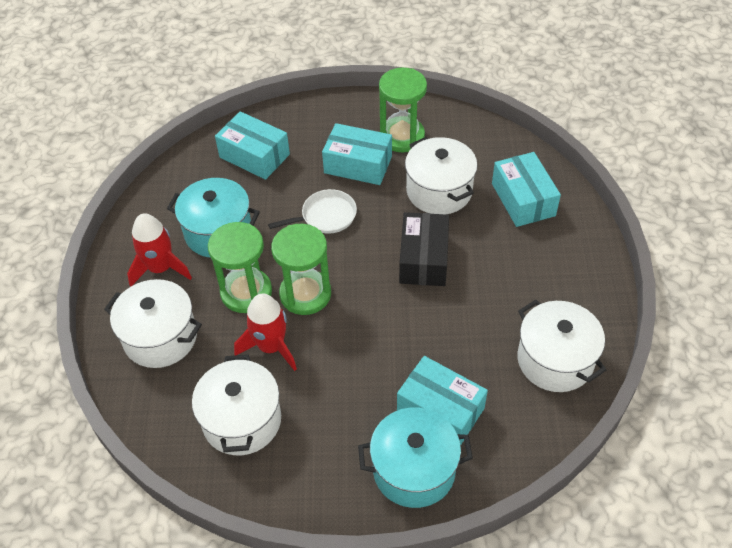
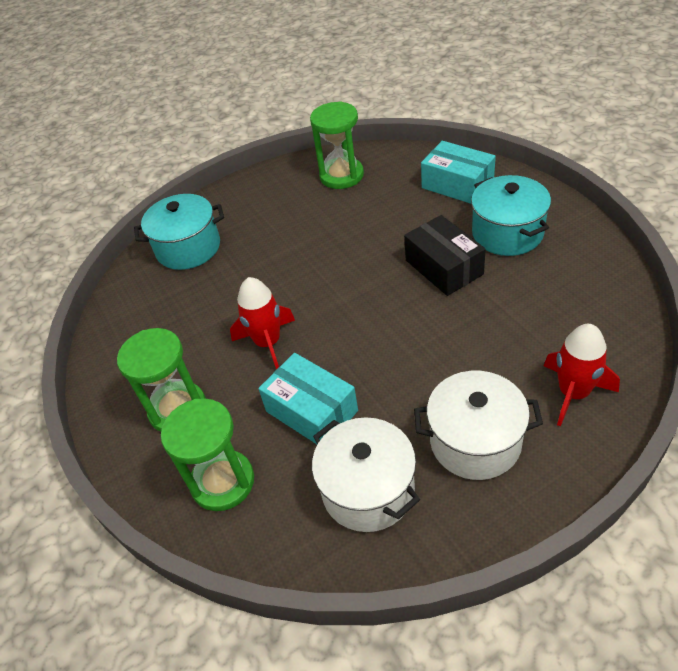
turquoise box: 4 -> 2
white pan: 1 -> 0
white pot: 4 -> 2

